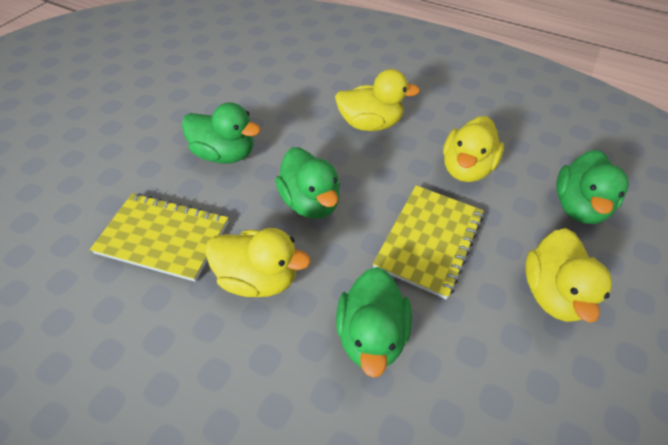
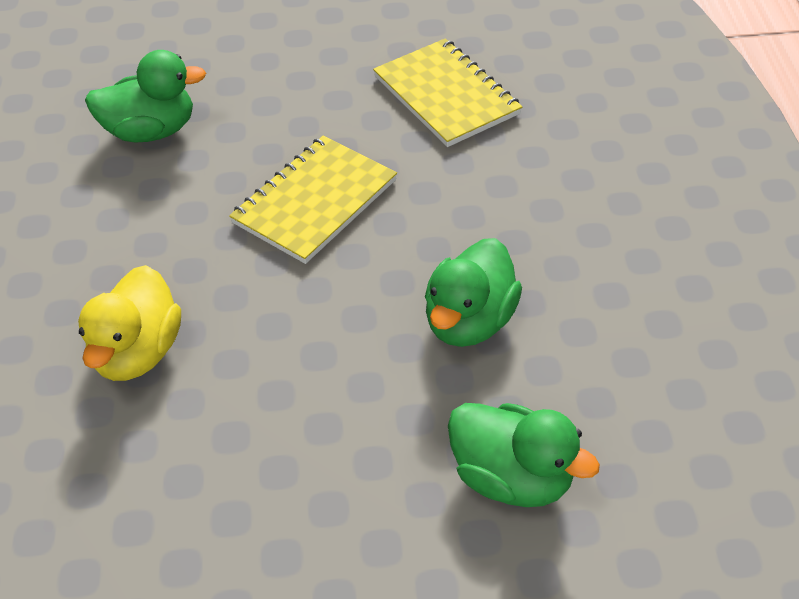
green duck: 4 -> 3
yellow duck: 4 -> 1

